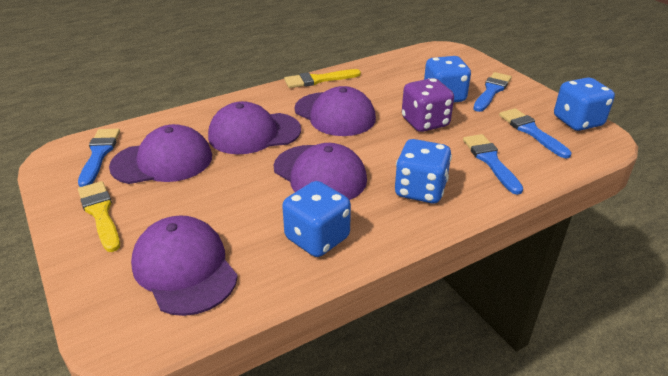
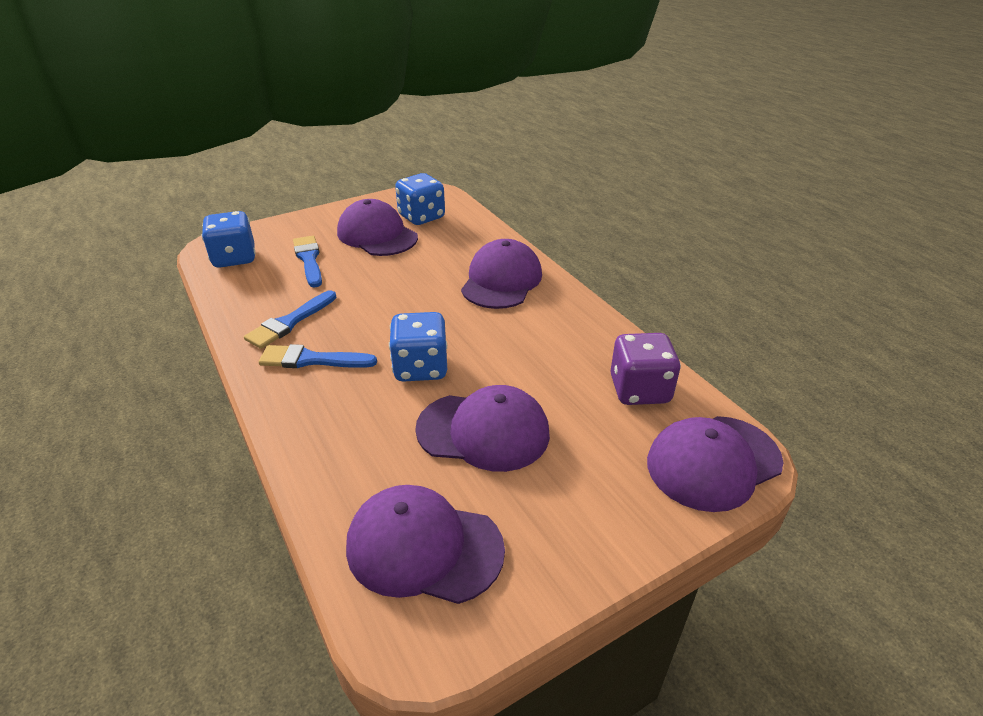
blue brush: 4 -> 3
blue dice: 4 -> 3
yellow brush: 2 -> 0

